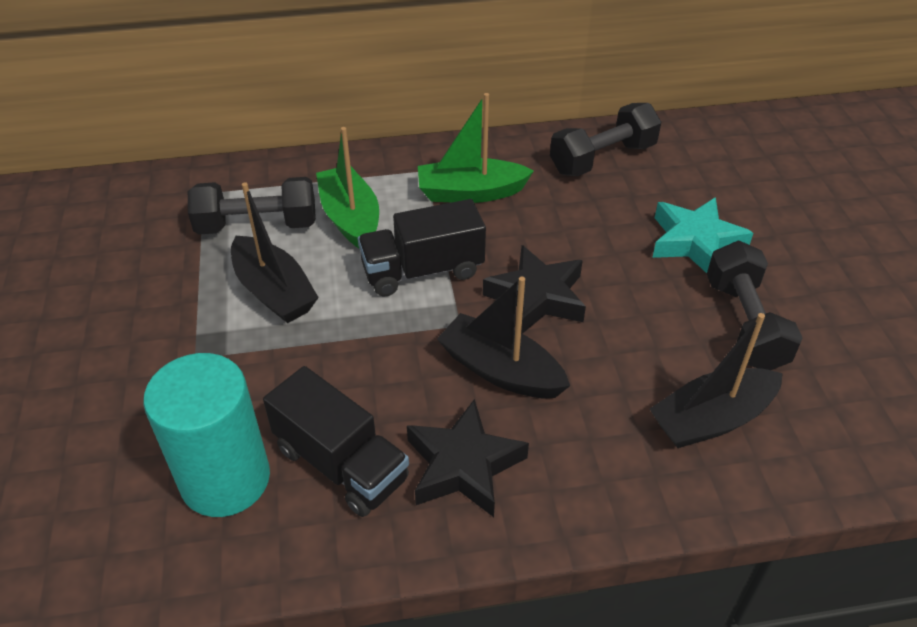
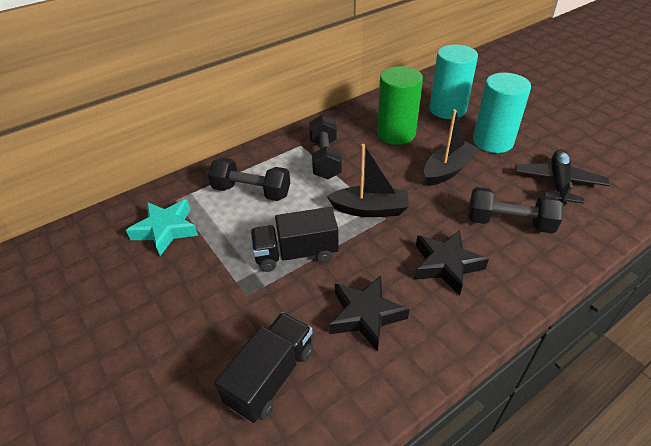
black boat: 3 -> 2
black plane: 0 -> 1
green boat: 2 -> 0
green cylinder: 0 -> 1
turquoise cylinder: 1 -> 2

